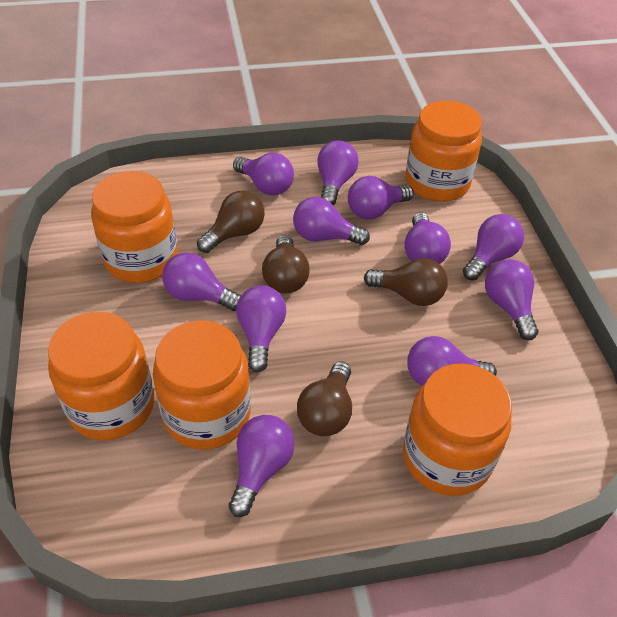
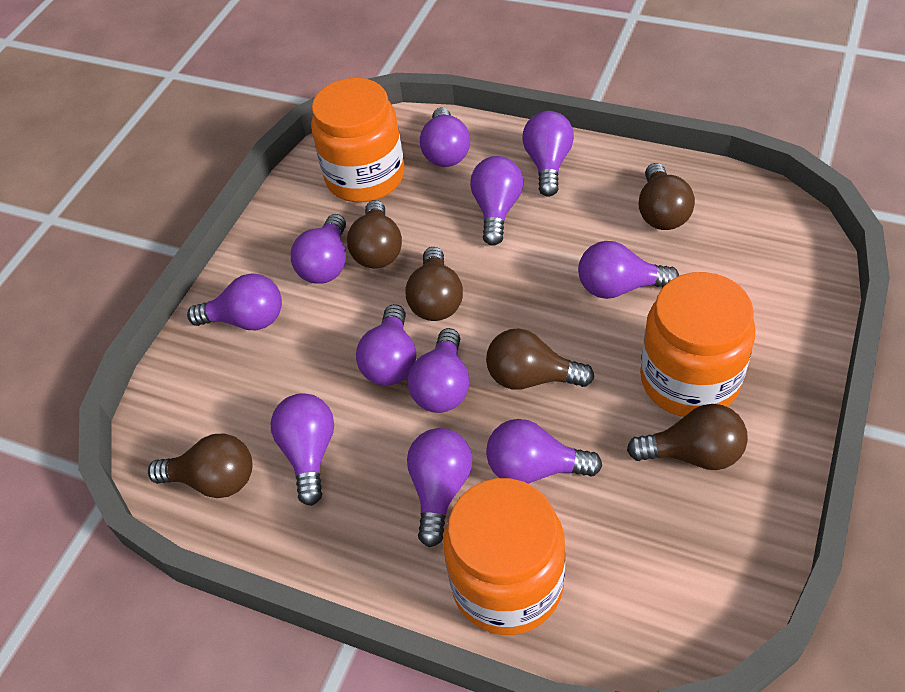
brown light bulb: 4 -> 6
orange jar: 5 -> 3

